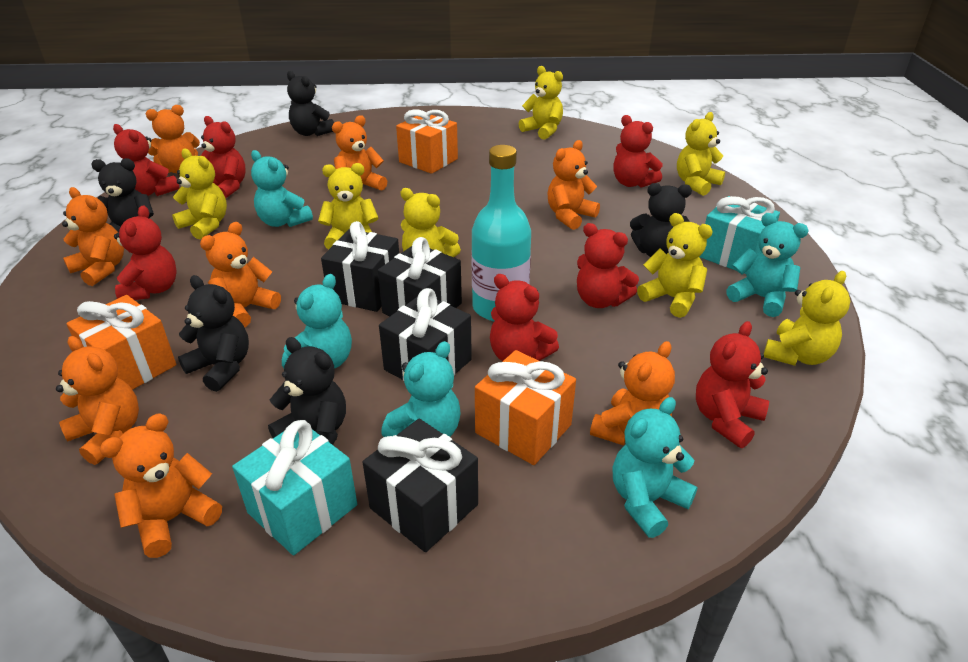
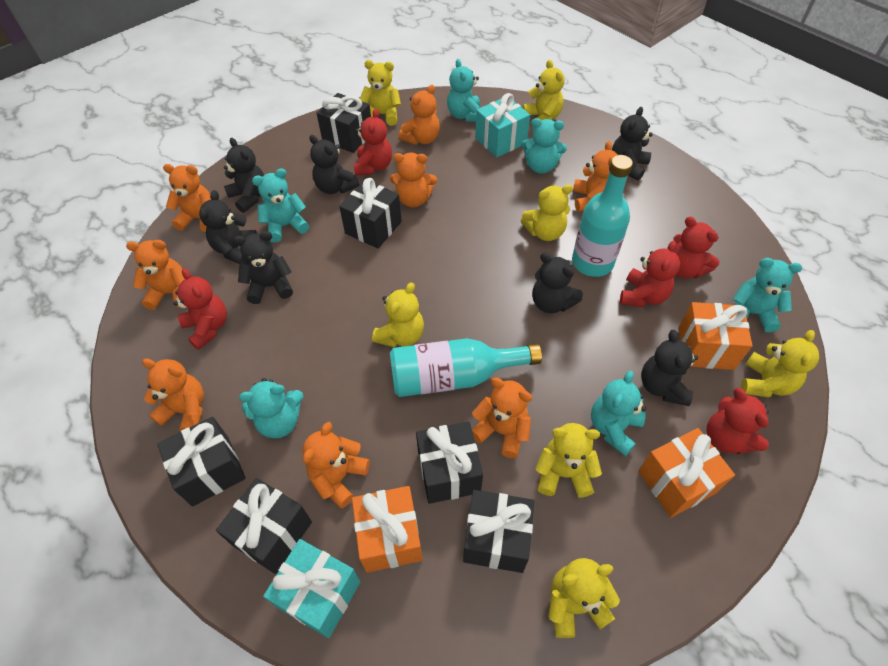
black gift: 4 -> 6
black teddy bear: 5 -> 7
red teddy bear: 7 -> 5
turquoise bottle: 1 -> 2
turquoise teddy bear: 5 -> 6

